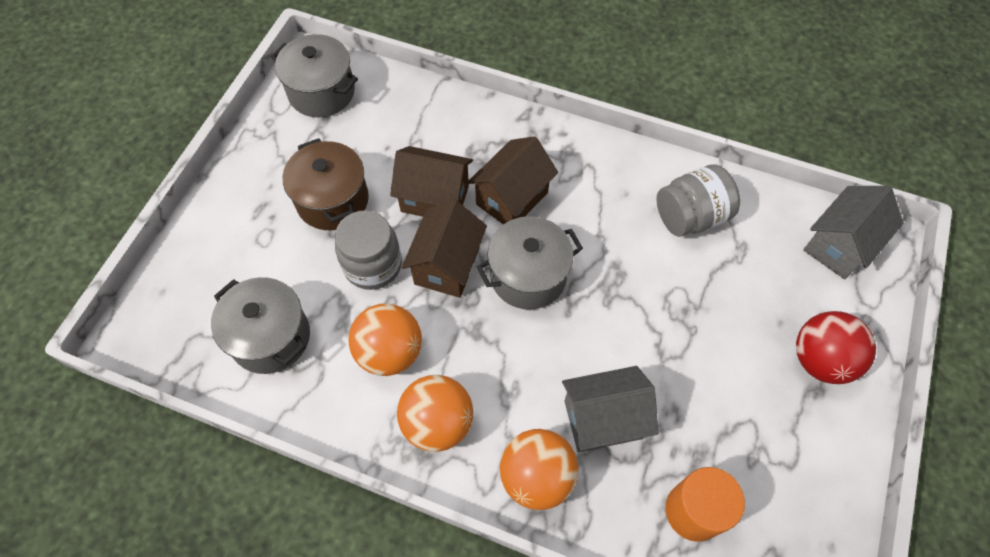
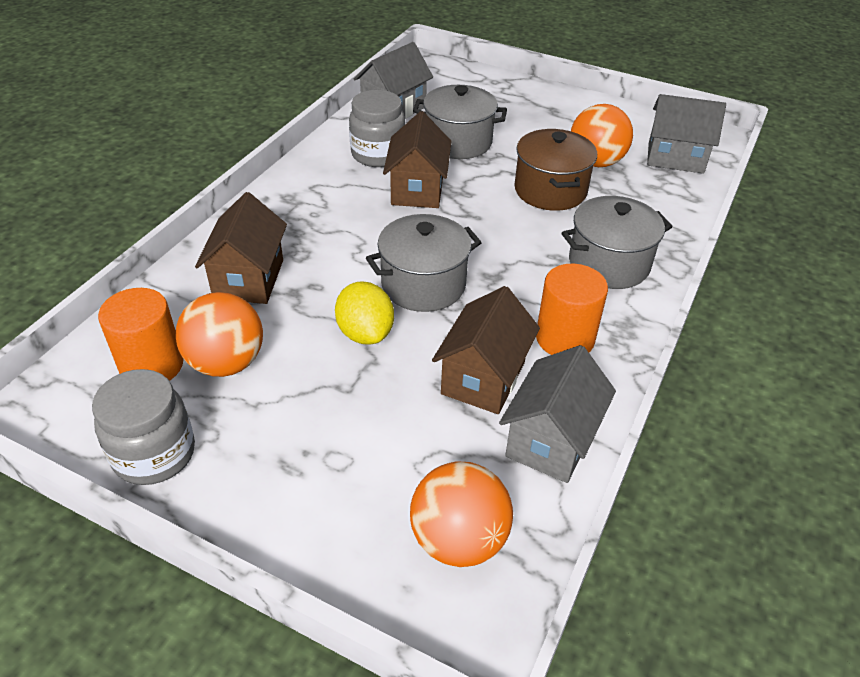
grey house: 2 -> 3
orange cylinder: 1 -> 2
red ball: 1 -> 0
yellow lemon: 0 -> 1

